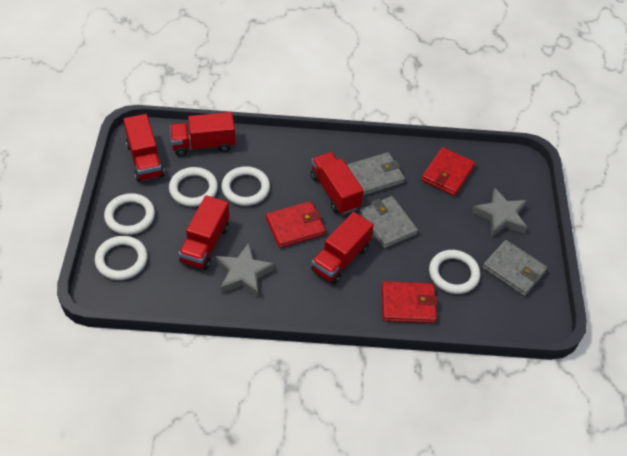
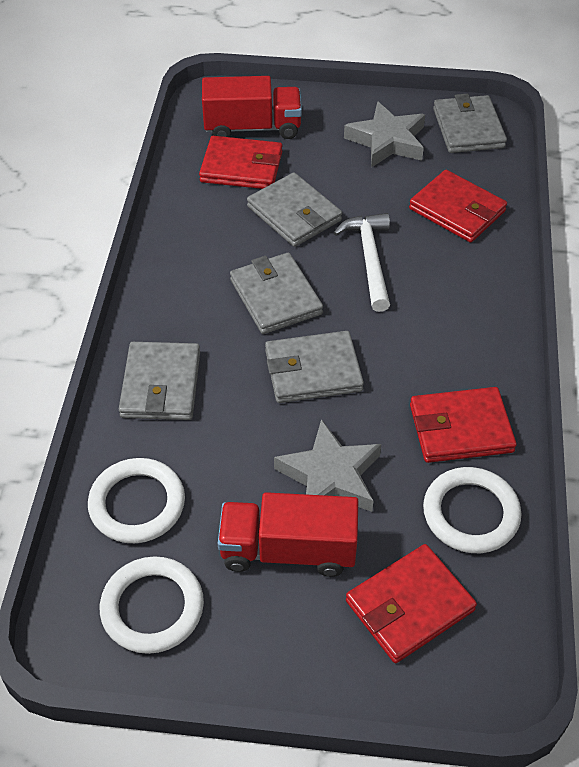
grey wallet: 3 -> 5
red truck: 5 -> 2
red wallet: 3 -> 4
white hammer: 0 -> 1
white ring: 5 -> 3

